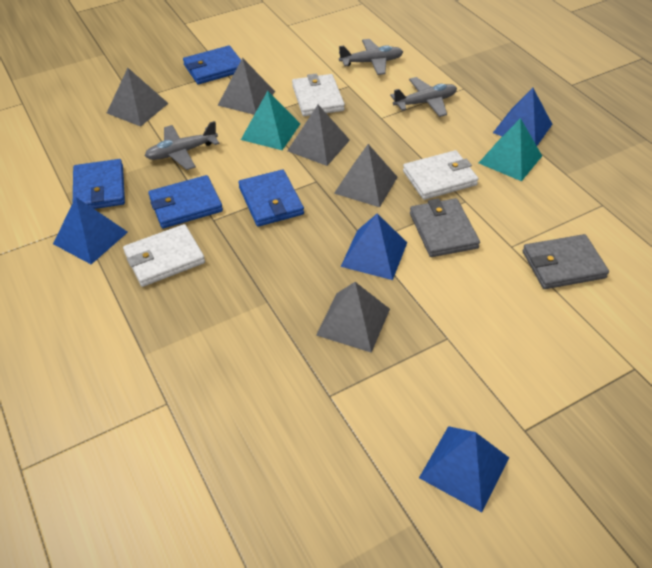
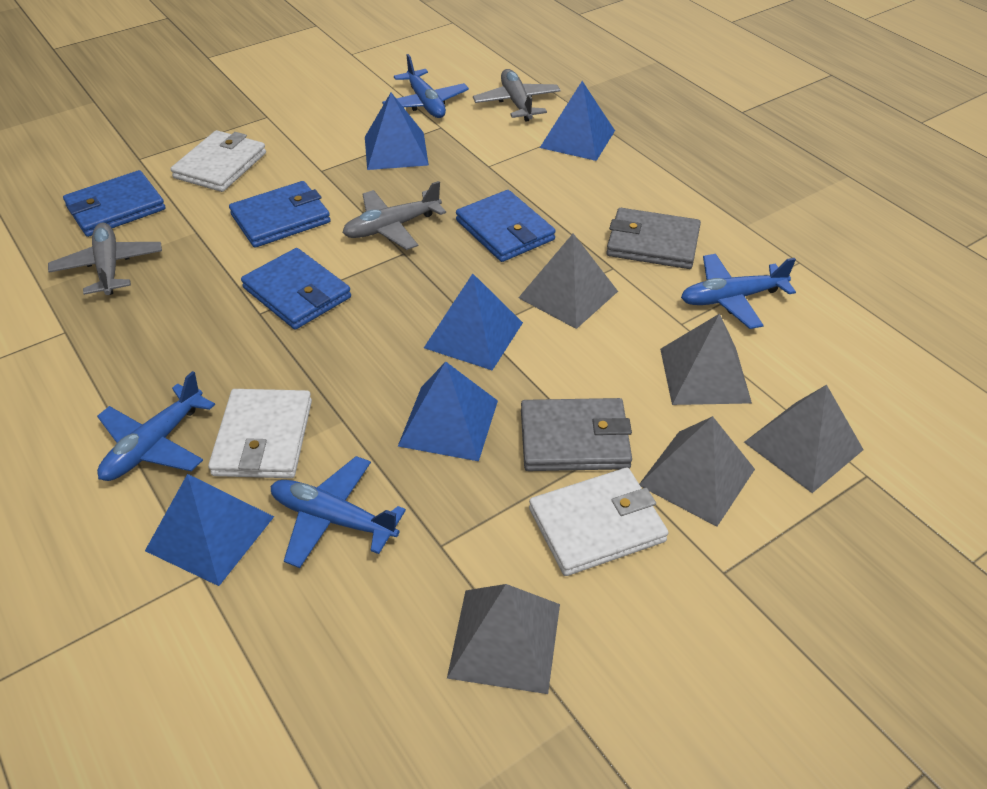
blue plane: 0 -> 4
blue pyramid: 4 -> 5
turquoise pyramid: 2 -> 0

